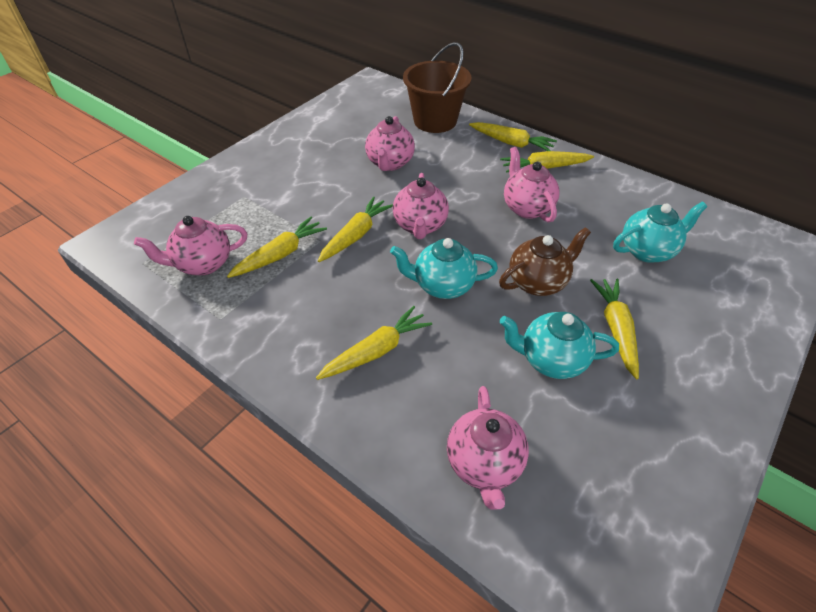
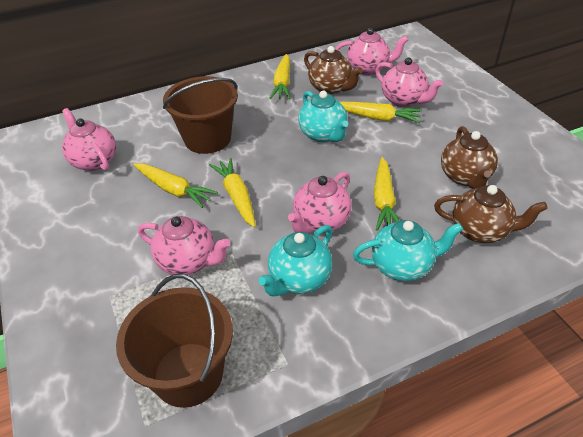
brown bucket: 1 -> 2
brown teapot: 1 -> 3
yellow carrot: 6 -> 5

